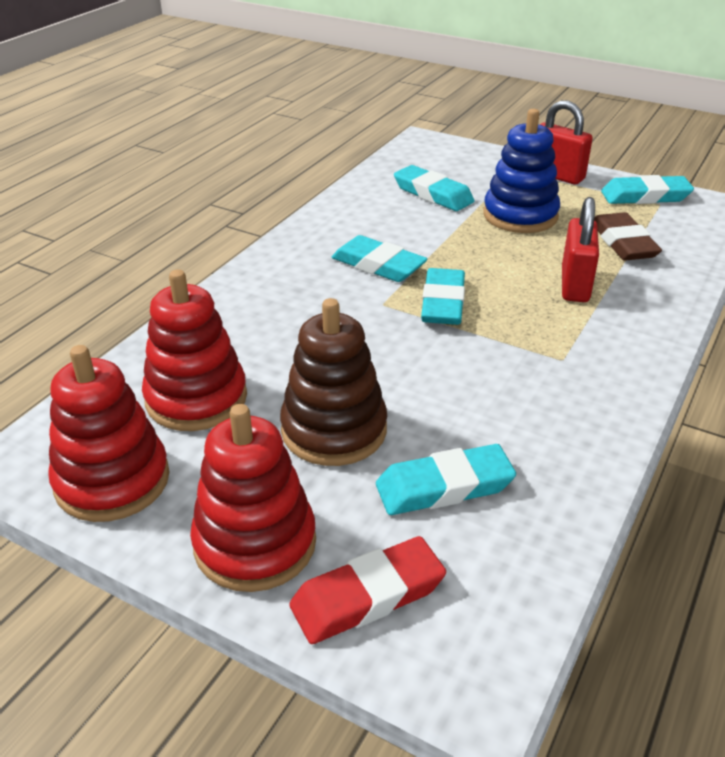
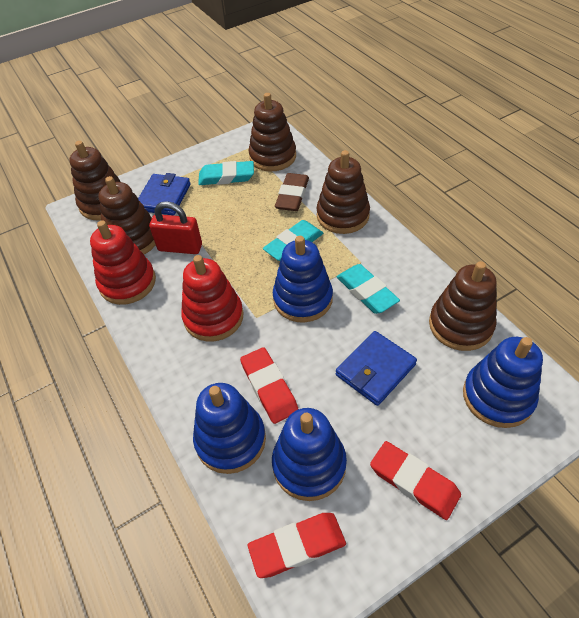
blue stacking toy: 1 -> 4
blue wallet: 0 -> 2
brown stacking toy: 1 -> 5
red eraser: 1 -> 3
red padlock: 2 -> 1
red stacking toy: 3 -> 2
turquoise eraser: 5 -> 3

